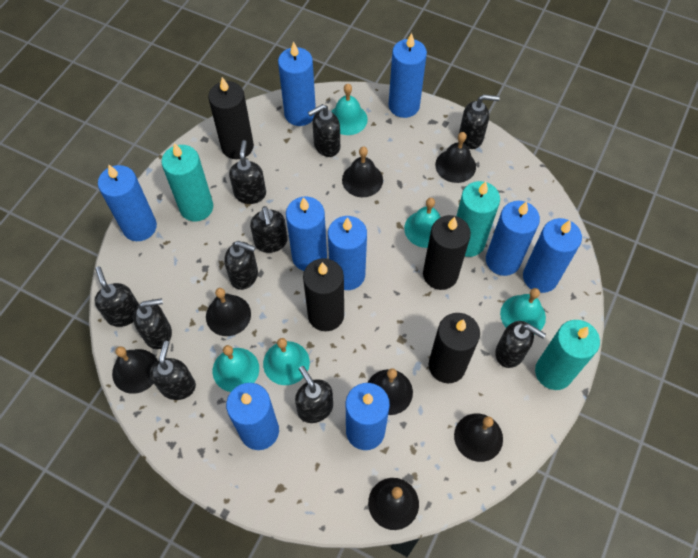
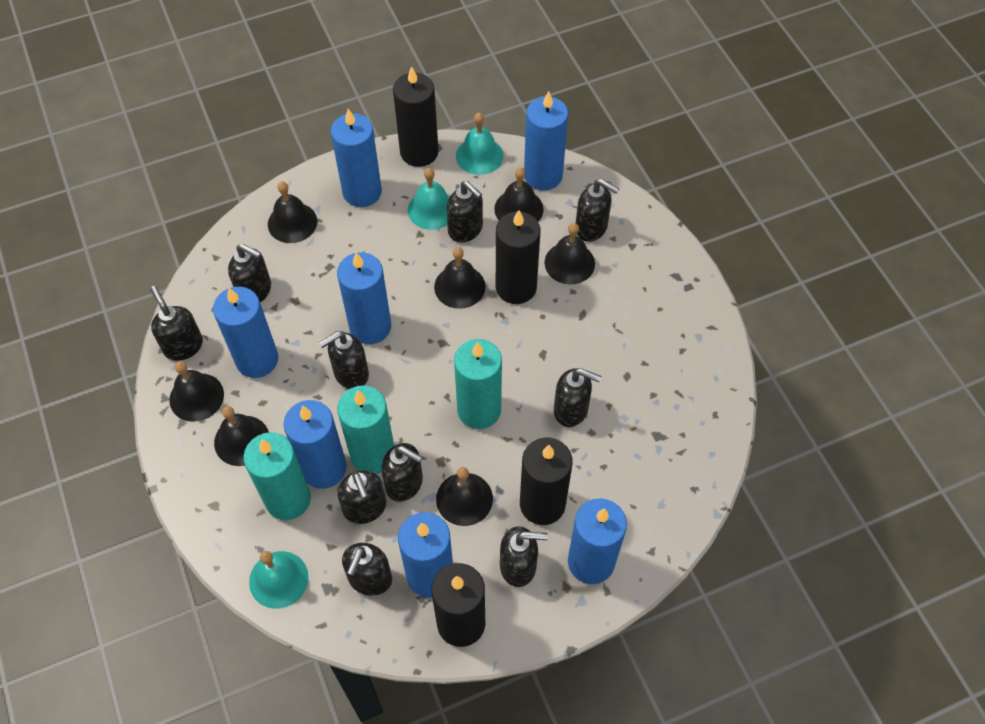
blue candle: 9 -> 7
turquoise bell: 5 -> 3

